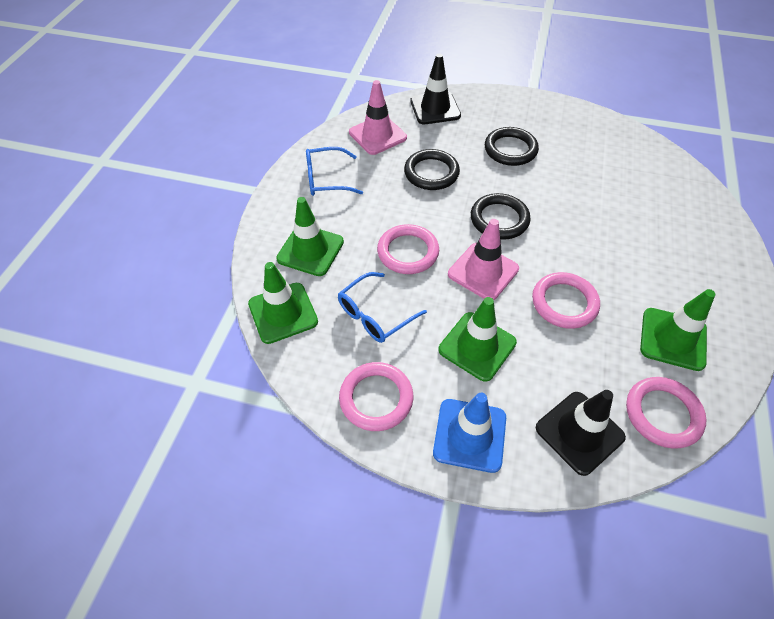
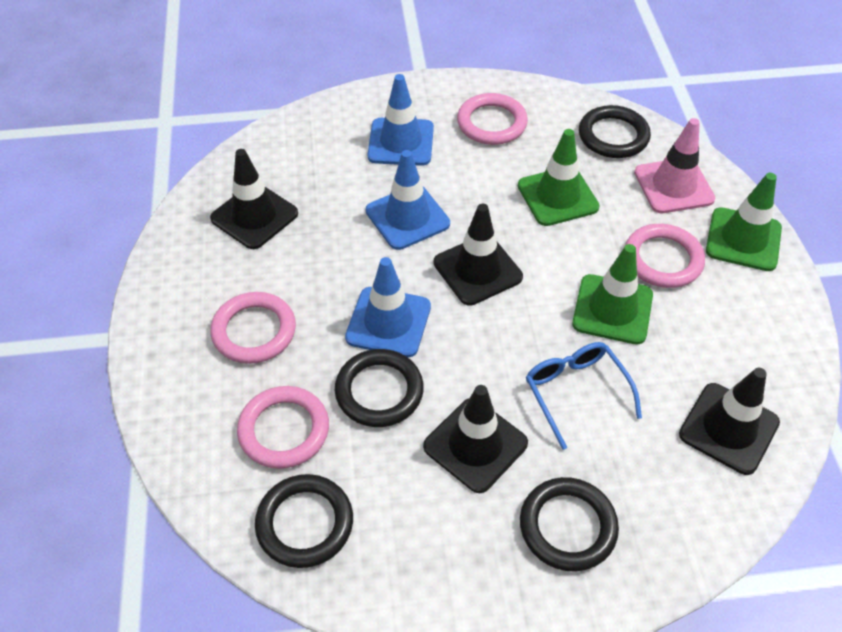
black ring: 3 -> 4
black traffic cone: 2 -> 4
blue glasses: 2 -> 1
blue traffic cone: 1 -> 3
green traffic cone: 4 -> 3
pink traffic cone: 2 -> 1

